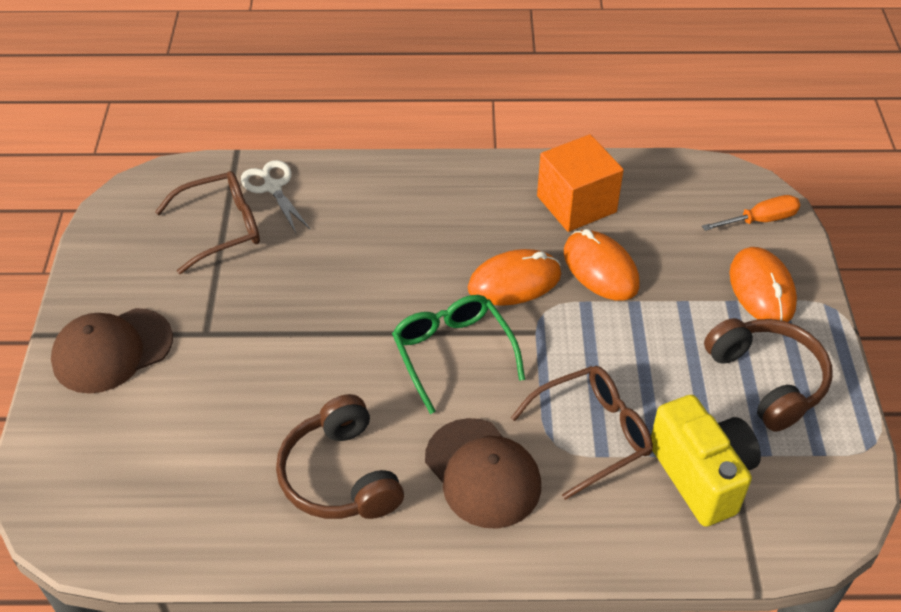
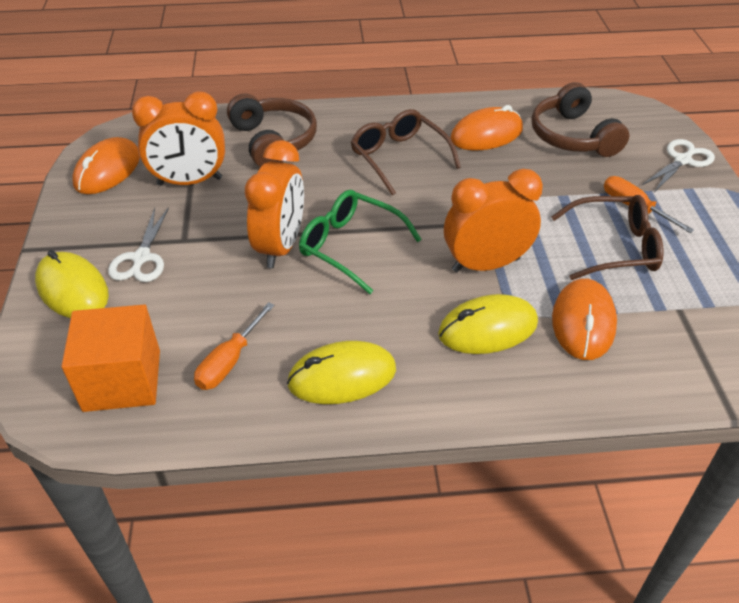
brown cap: 2 -> 0
orange clock: 0 -> 3
orange screwdriver: 1 -> 2
white scissors: 1 -> 2
yellow camera: 1 -> 0
yellow mouse: 0 -> 3

